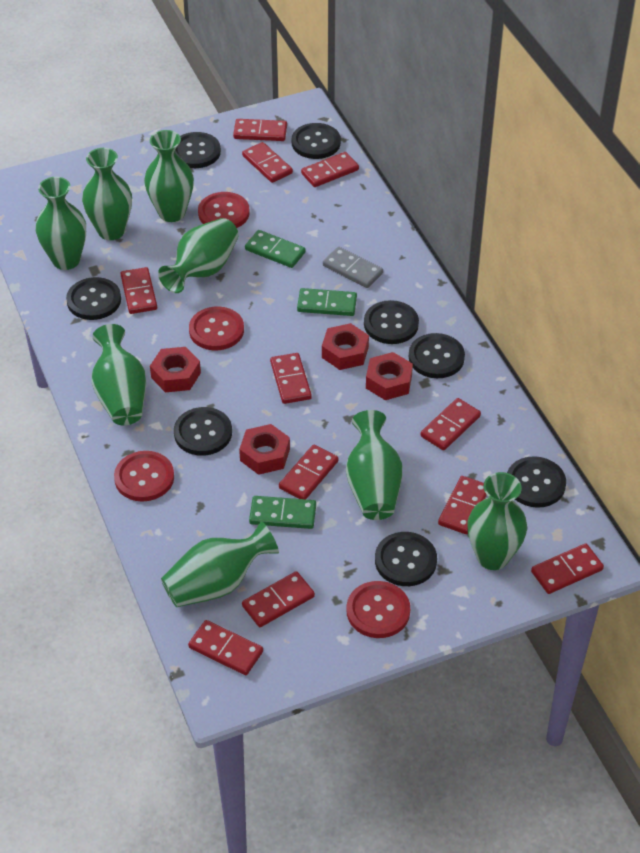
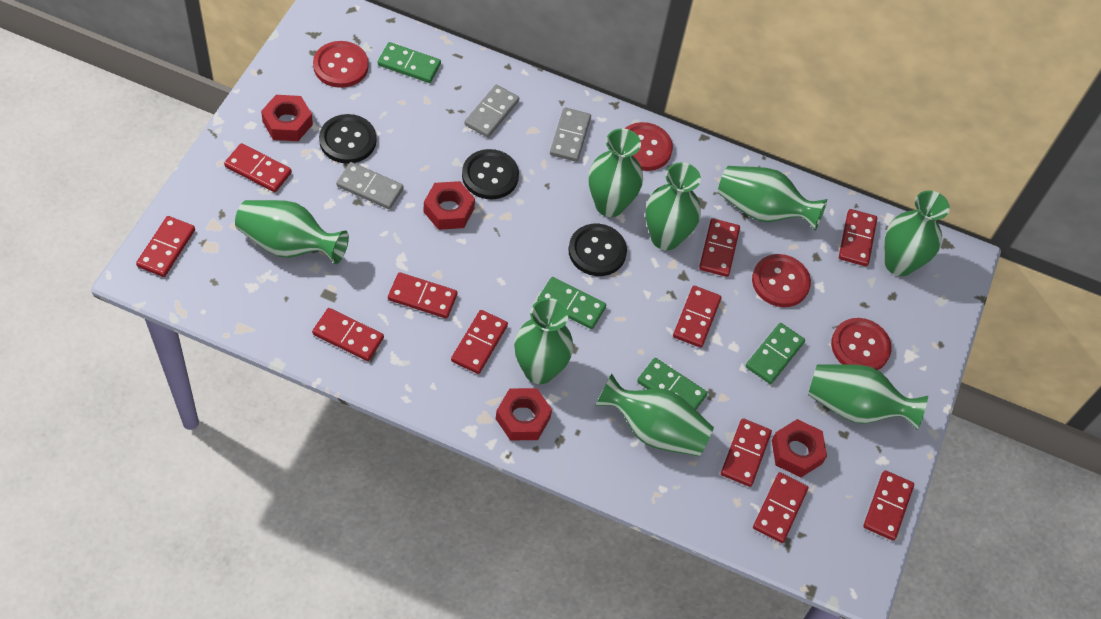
black button: 8 -> 3
green domino: 3 -> 4
grey domino: 1 -> 3

